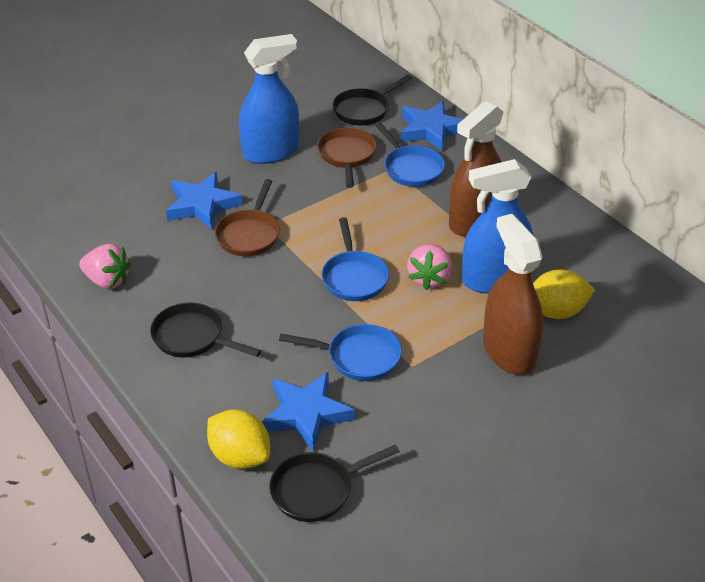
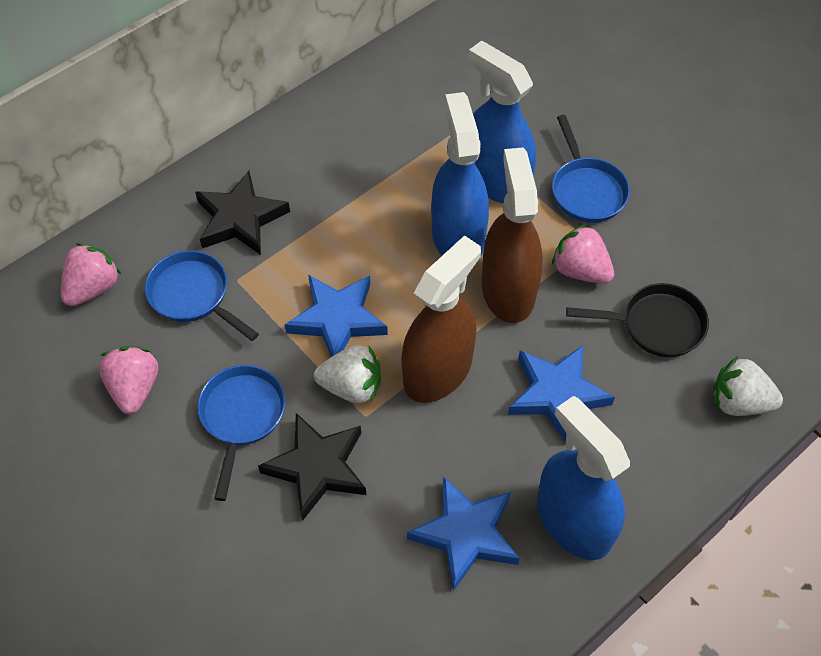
black pan: 3 -> 1
black star: 0 -> 2
blue spray bottle: 2 -> 3
brown pan: 2 -> 0
pink strawberry: 2 -> 3
white strawberry: 0 -> 2
yellow lemon: 2 -> 0

